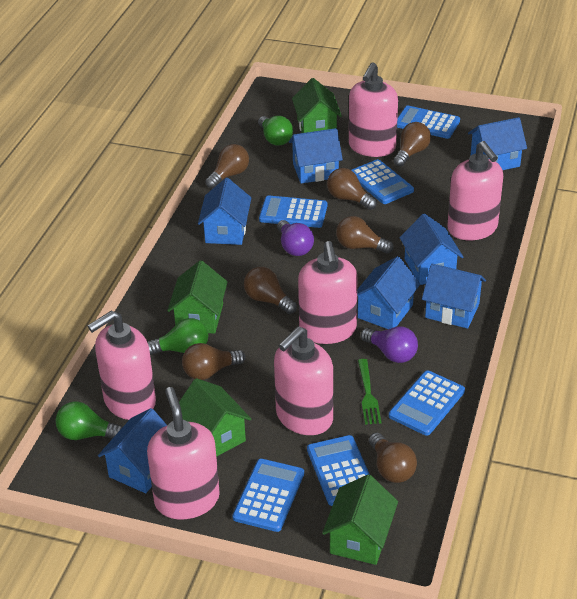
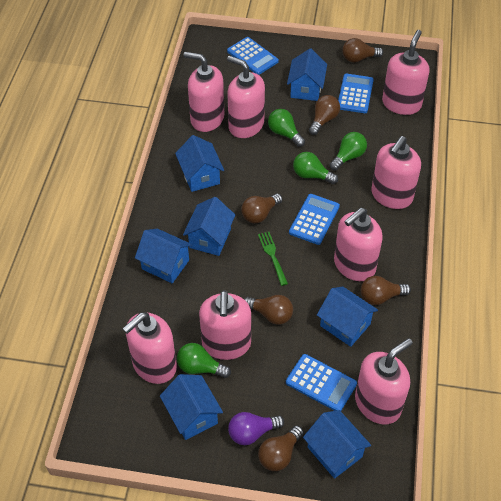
blue calculator: 6 -> 4
brown light bulb: 7 -> 6
green house: 4 -> 0
green light bulb: 3 -> 4
pink soap dispenser: 6 -> 8
purple light bulb: 2 -> 1

